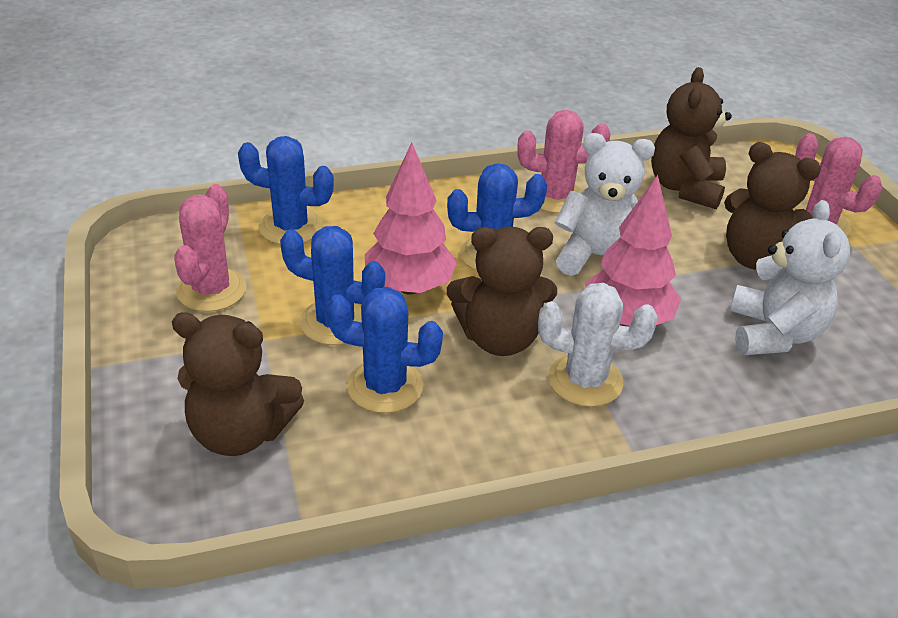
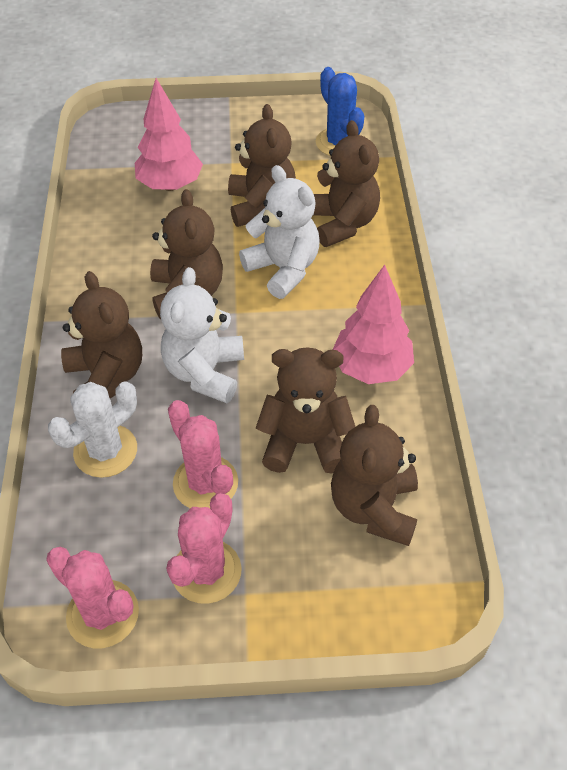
blue cactus: 4 -> 1
brown teddy bear: 4 -> 6

